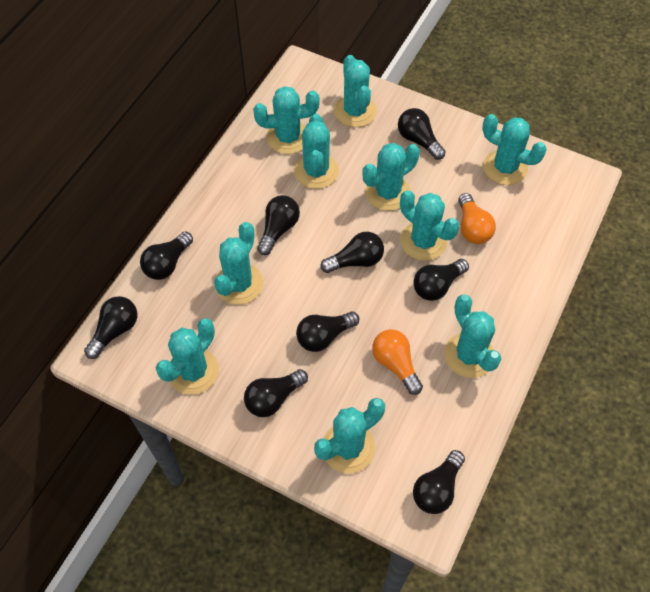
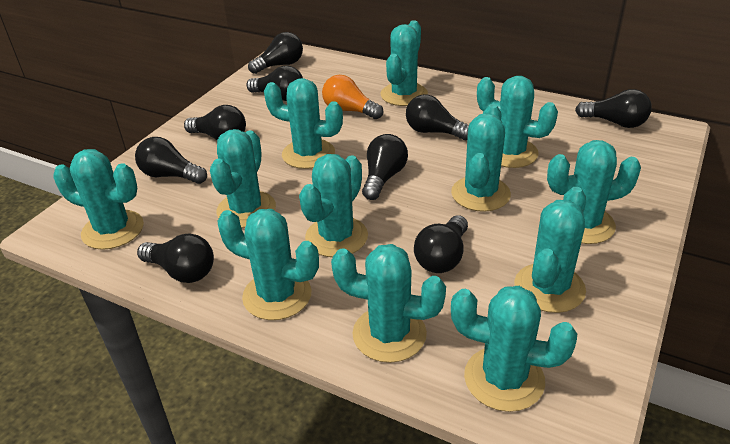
orange light bulb: 2 -> 1
turquoise cactus: 10 -> 12

